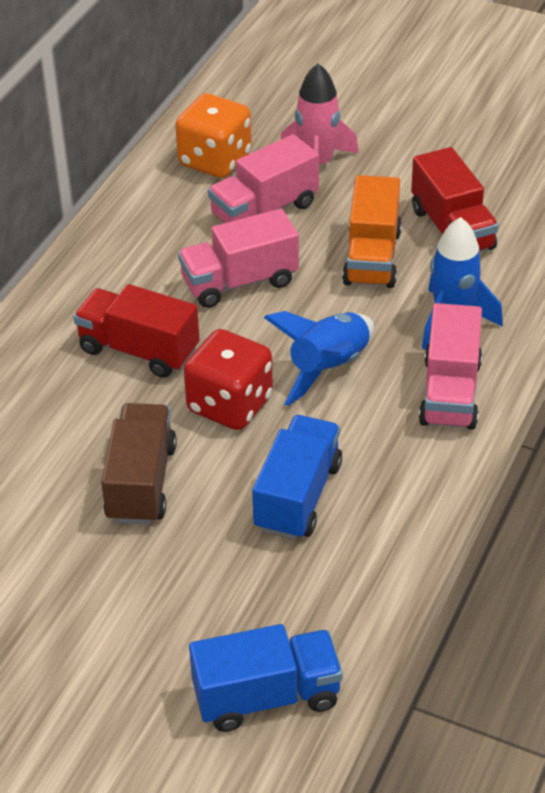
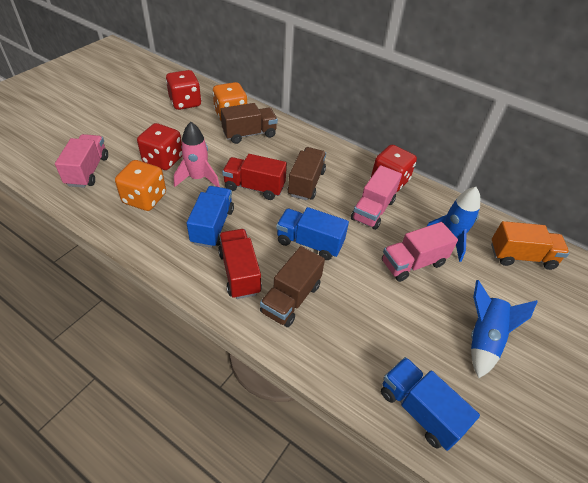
blue truck: 2 -> 3
brown truck: 1 -> 3
orange dice: 1 -> 2
red dice: 1 -> 3

